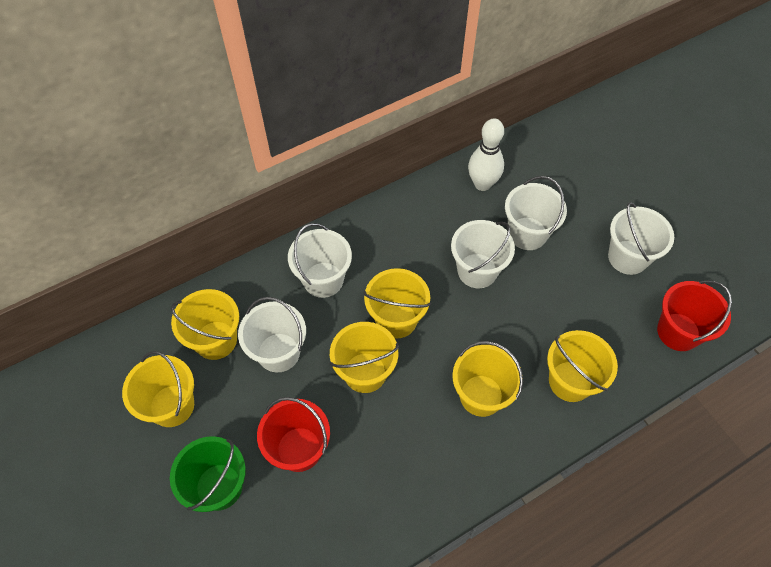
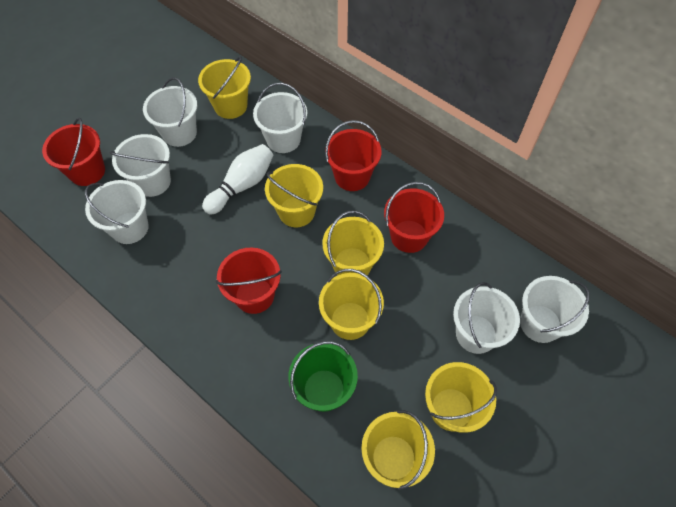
red bucket: 2 -> 4
white bucket: 5 -> 6

